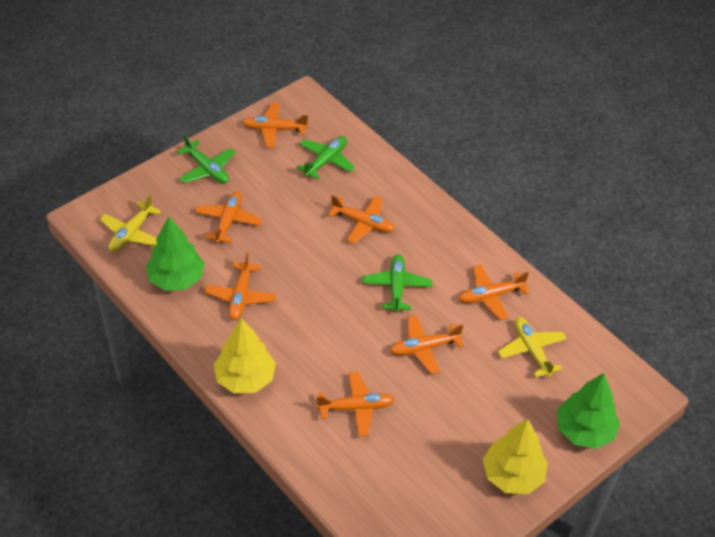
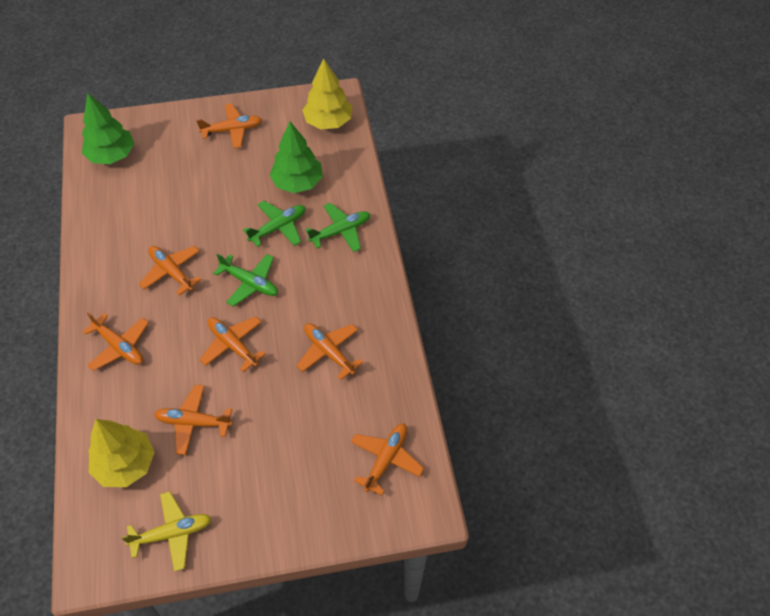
yellow plane: 2 -> 1

